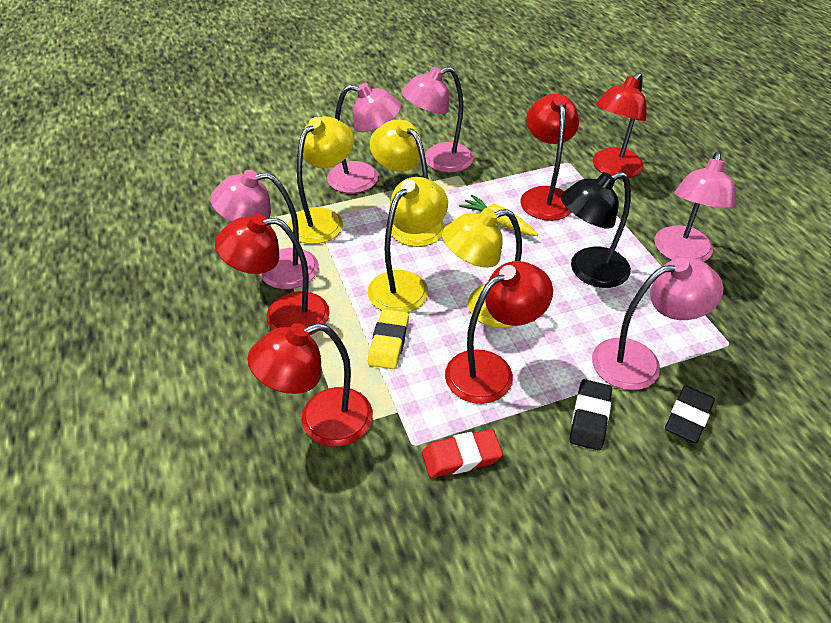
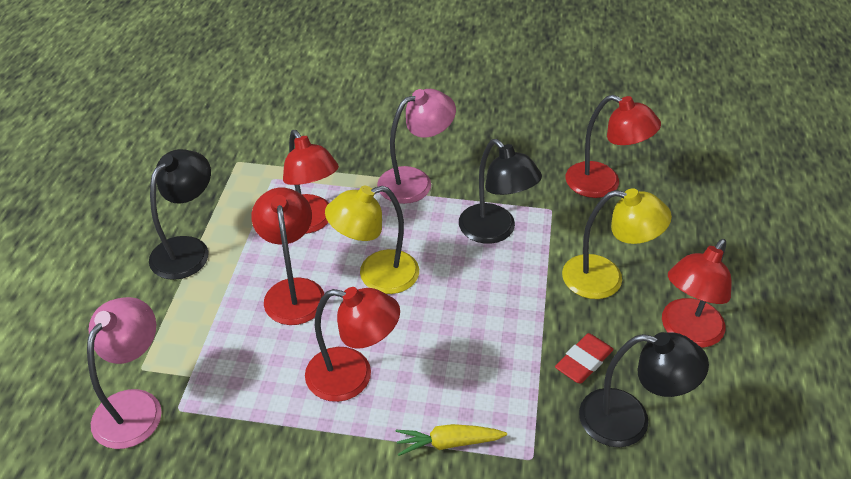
black eraser: 2 -> 0
black lamp: 1 -> 3
pink lamp: 5 -> 2
yellow eraser: 1 -> 0
yellow lamp: 4 -> 2

